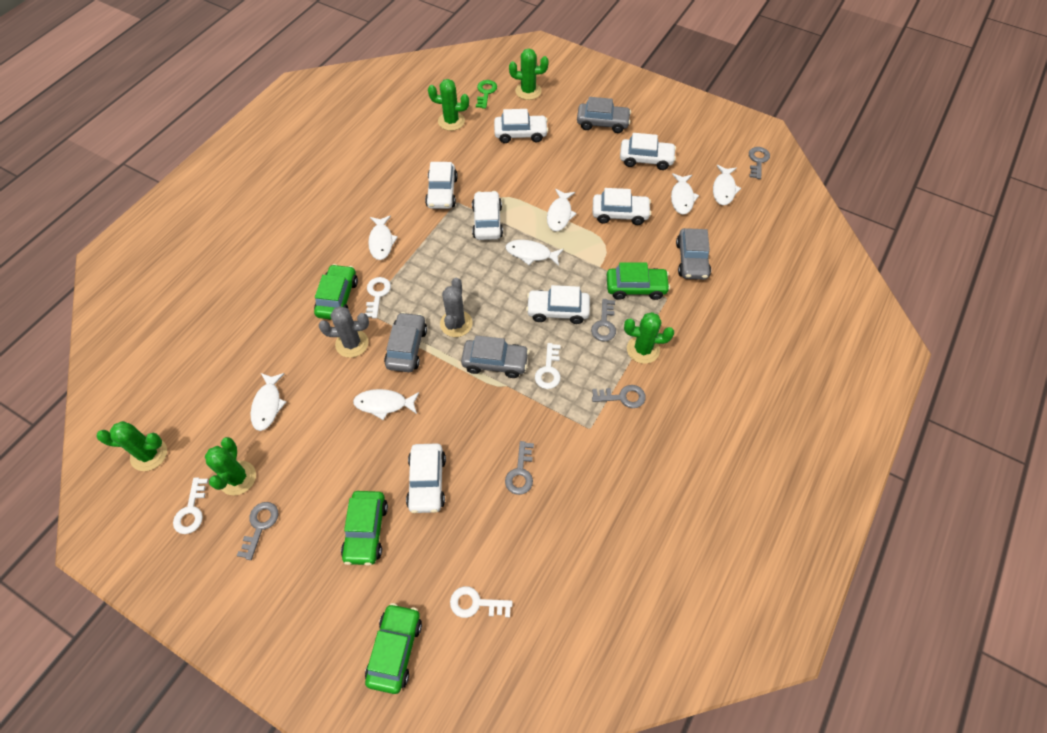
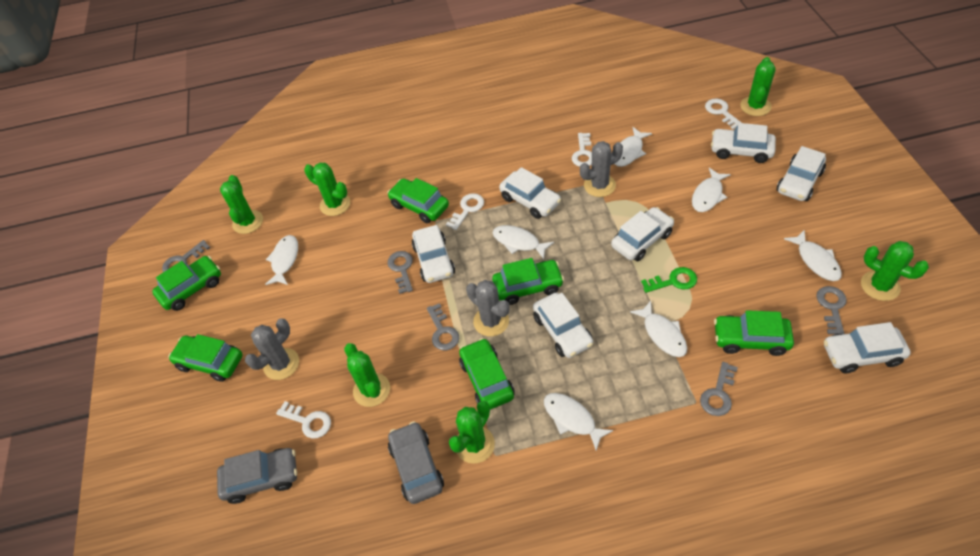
green cactus: 5 -> 6
green car: 4 -> 6
grey cactus: 2 -> 3
grey car: 4 -> 2

